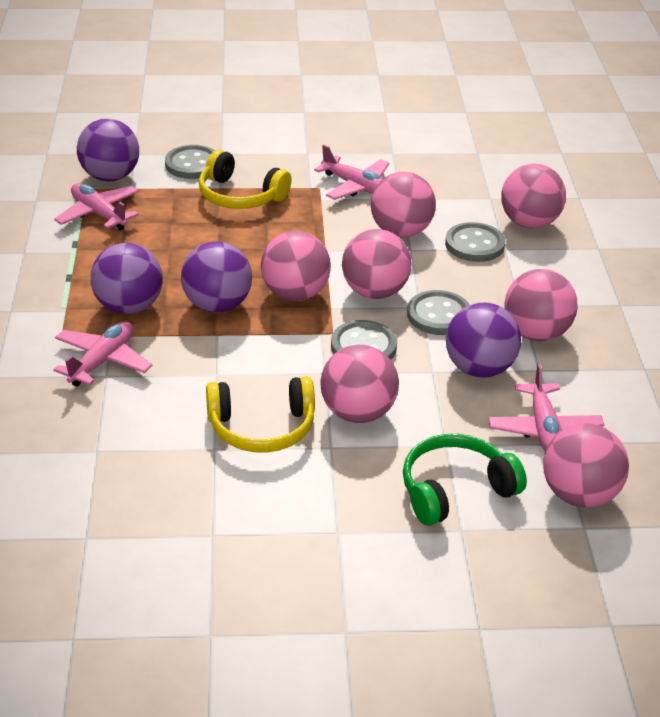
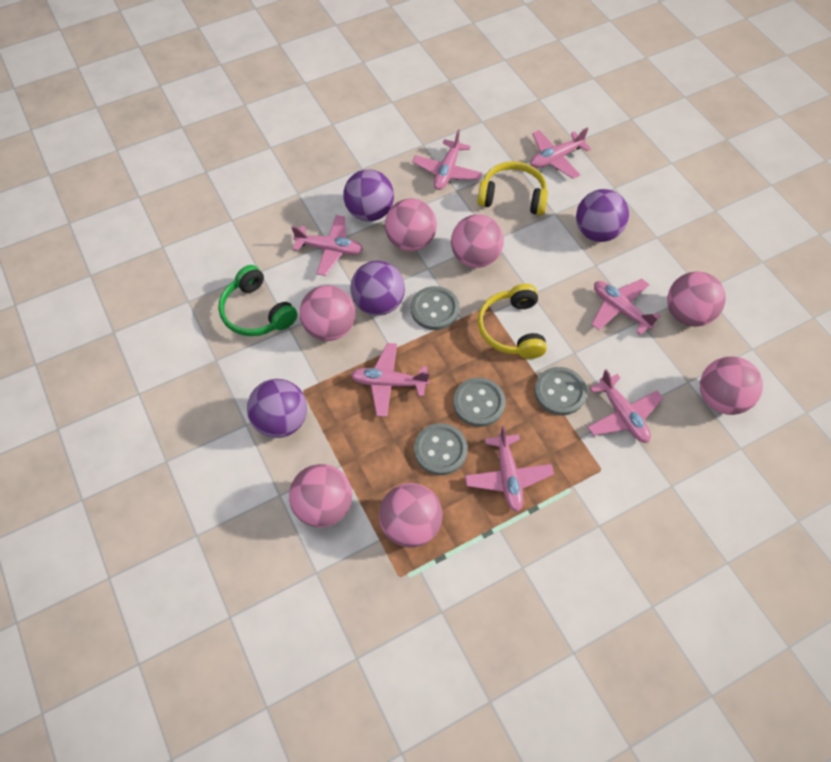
pink plane: 4 -> 7

